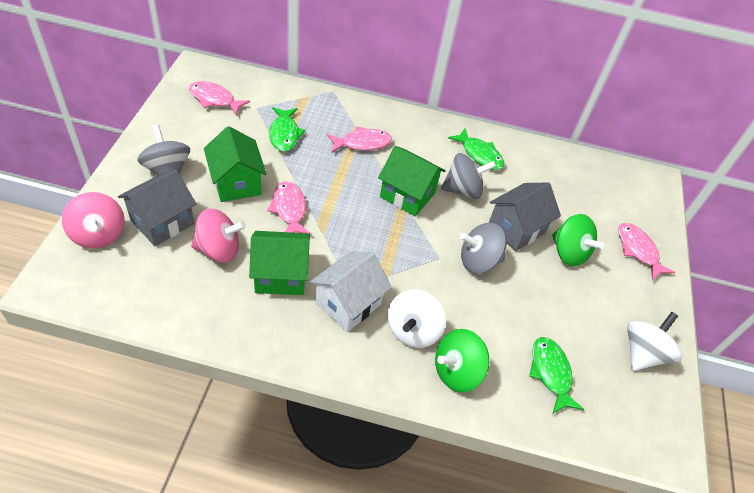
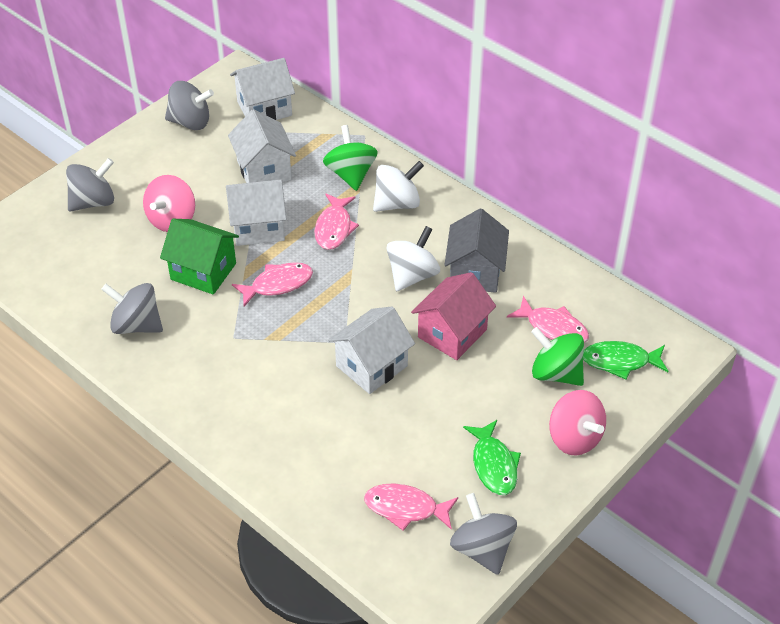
green fish: 3 -> 2
green house: 3 -> 1
grey house: 2 -> 1
grey spinning top: 3 -> 4
pink house: 0 -> 1
white house: 1 -> 4

